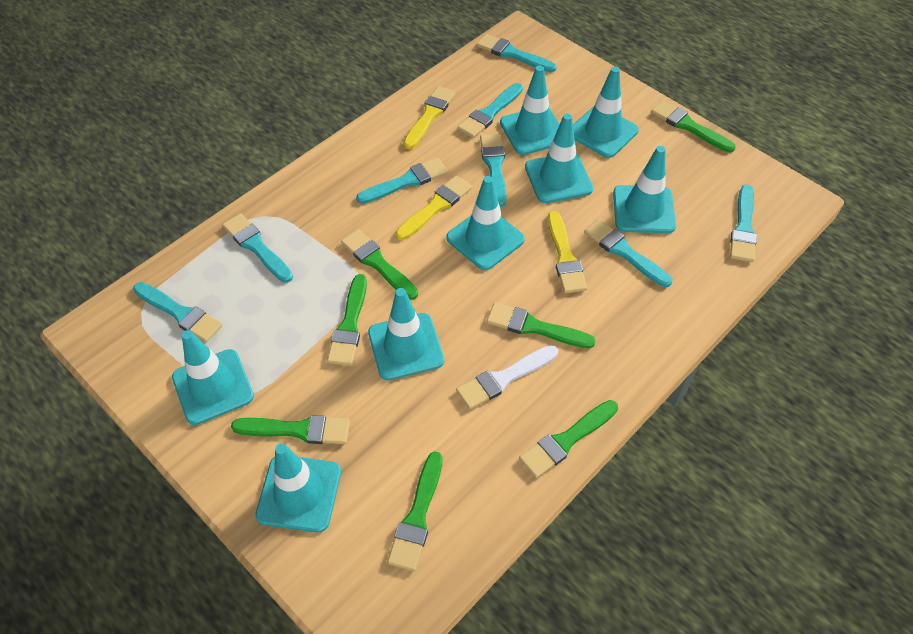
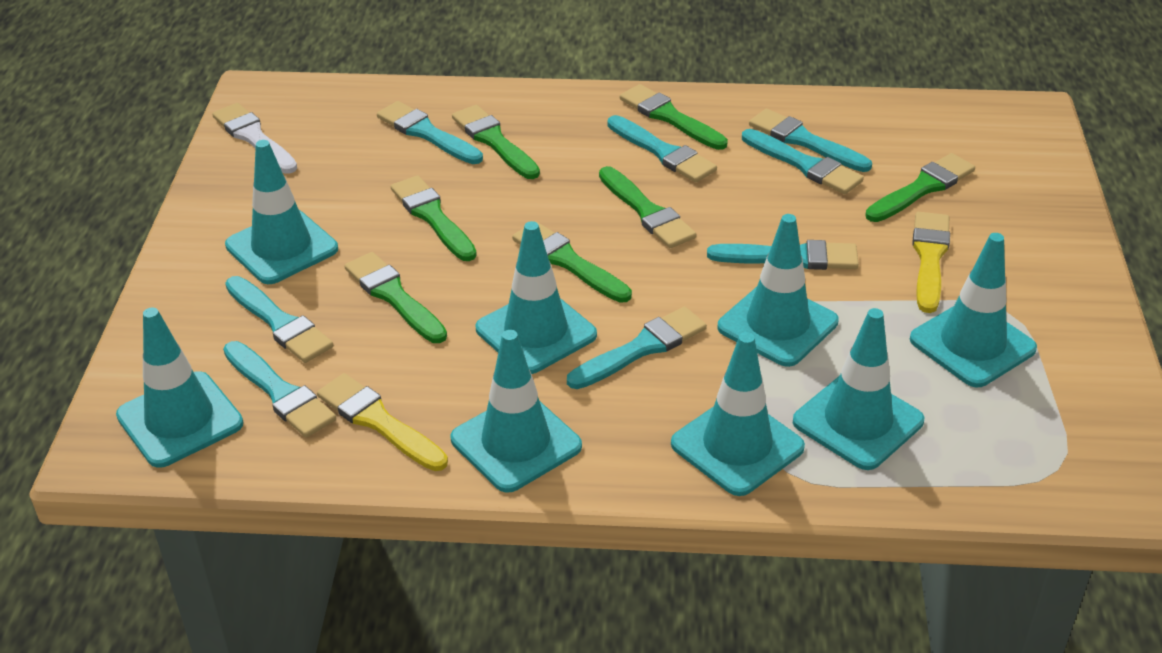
yellow brush: 3 -> 2

